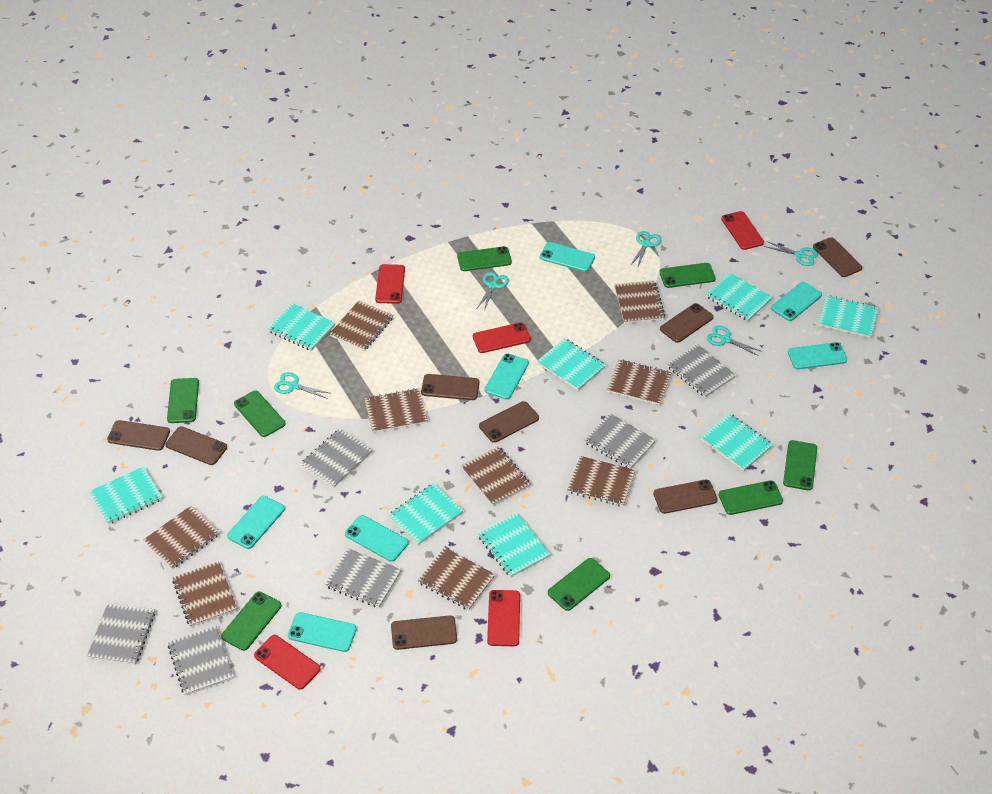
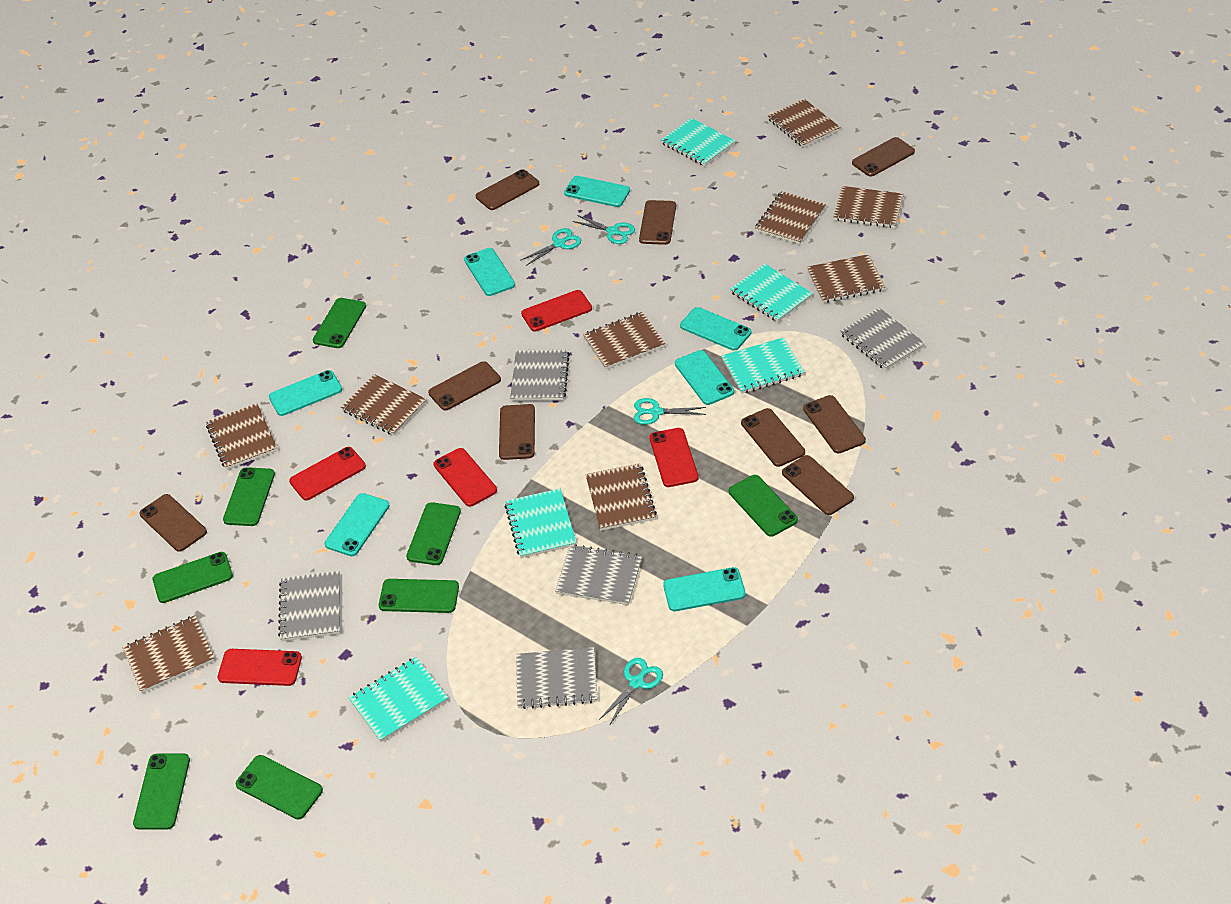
brown phone: 8 -> 9
grey notebook: 6 -> 5
turquoise notebook: 8 -> 5
turquoise scissors: 5 -> 4

